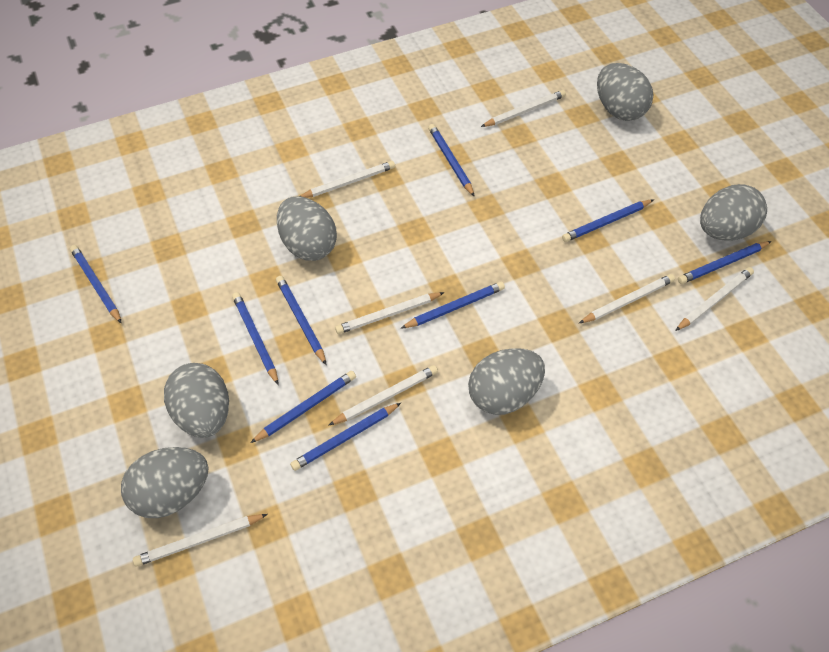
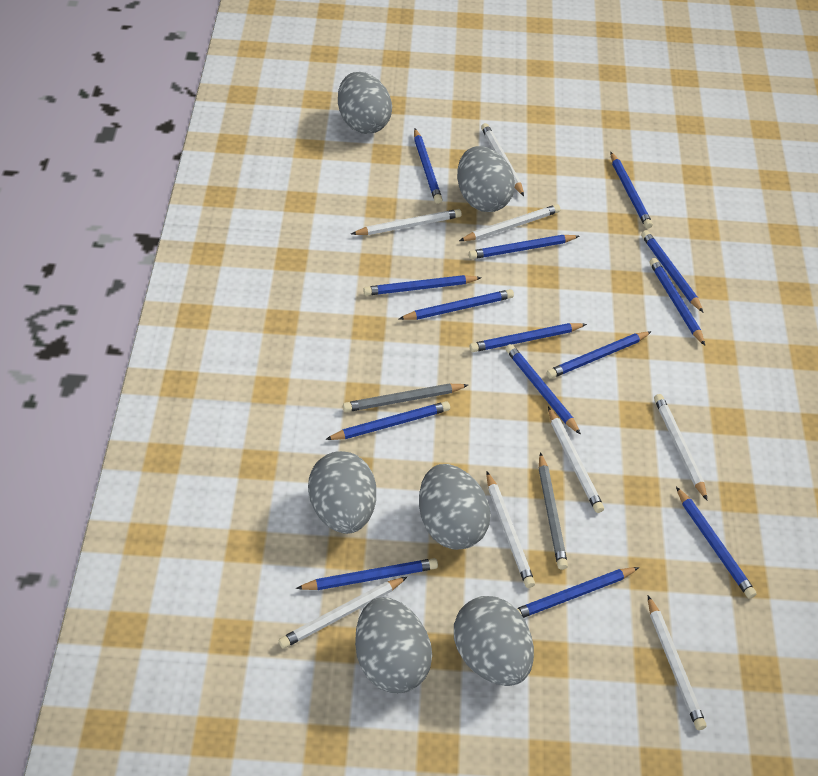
blue pencil: 9 -> 14
grey pencil: 0 -> 2
white pencil: 7 -> 8

